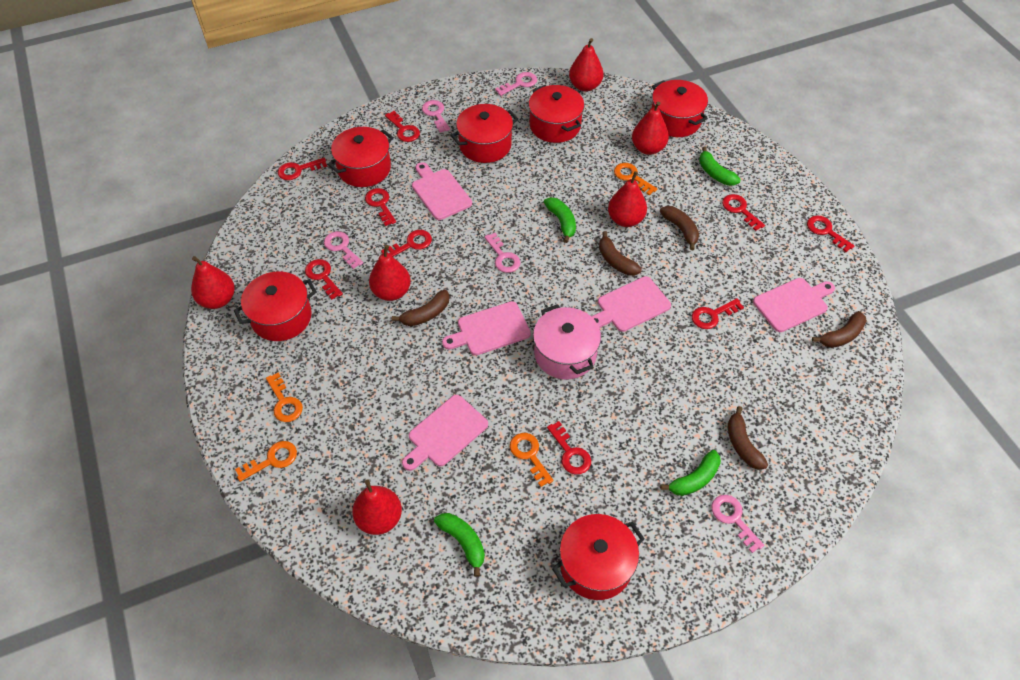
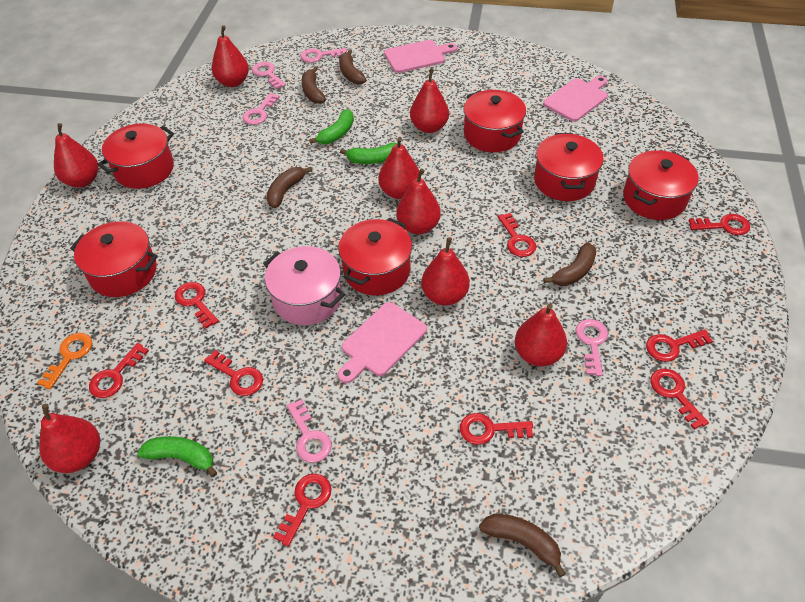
green banana: 4 -> 3
orange key: 4 -> 1
pink cutting board: 5 -> 3
red pear: 6 -> 8

